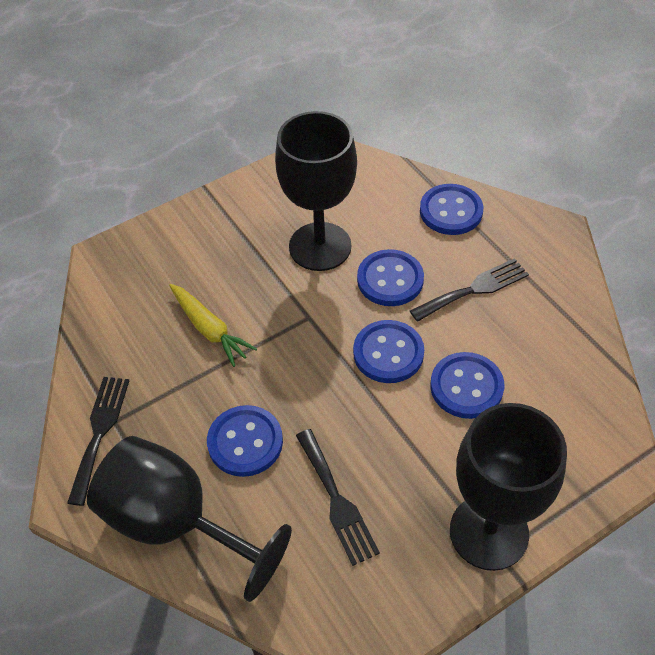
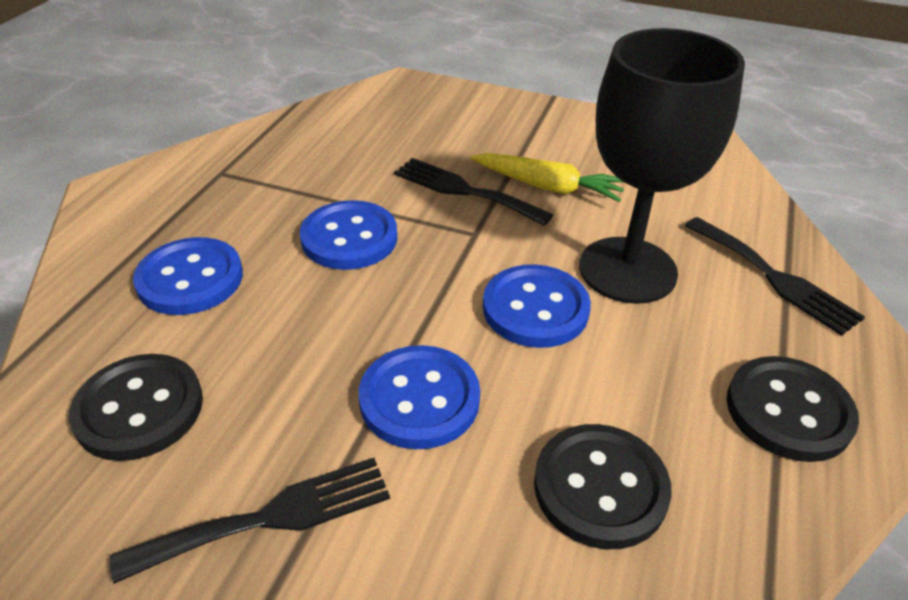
black button: 0 -> 3
black goblet: 3 -> 1
blue button: 5 -> 4

